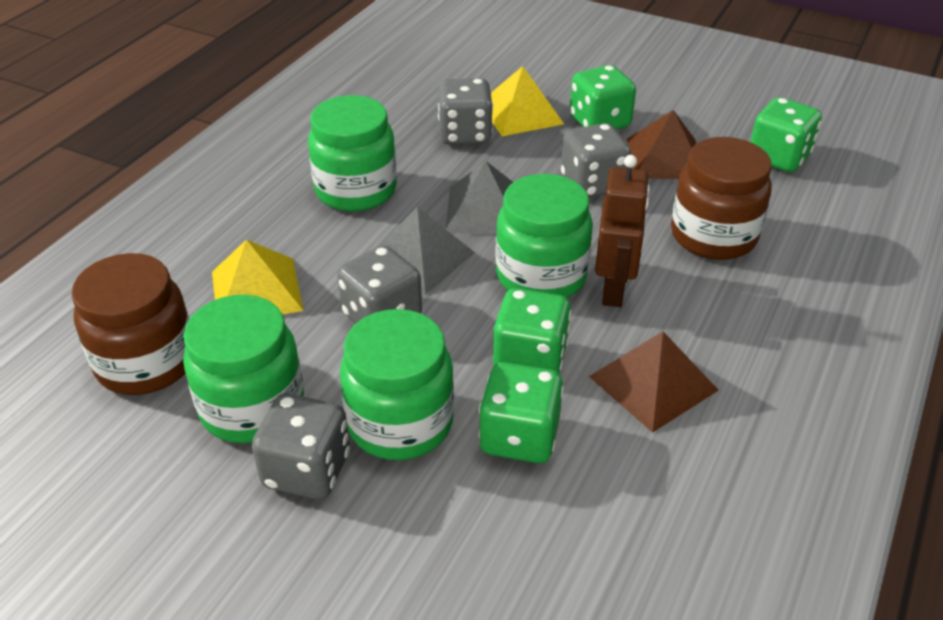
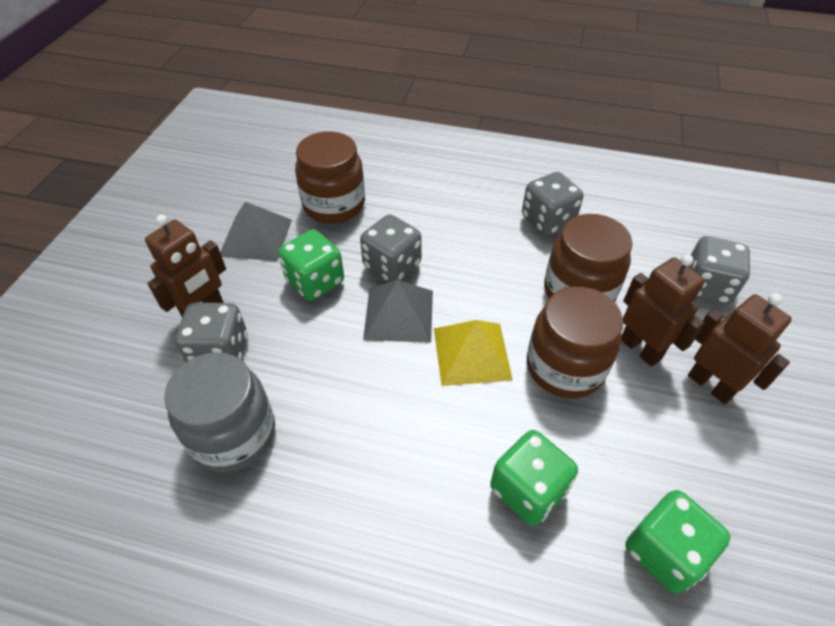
brown jar: 2 -> 3
brown pyramid: 2 -> 0
brown robot: 1 -> 3
green dice: 4 -> 3
green jar: 4 -> 0
grey jar: 0 -> 1
yellow pyramid: 2 -> 1

